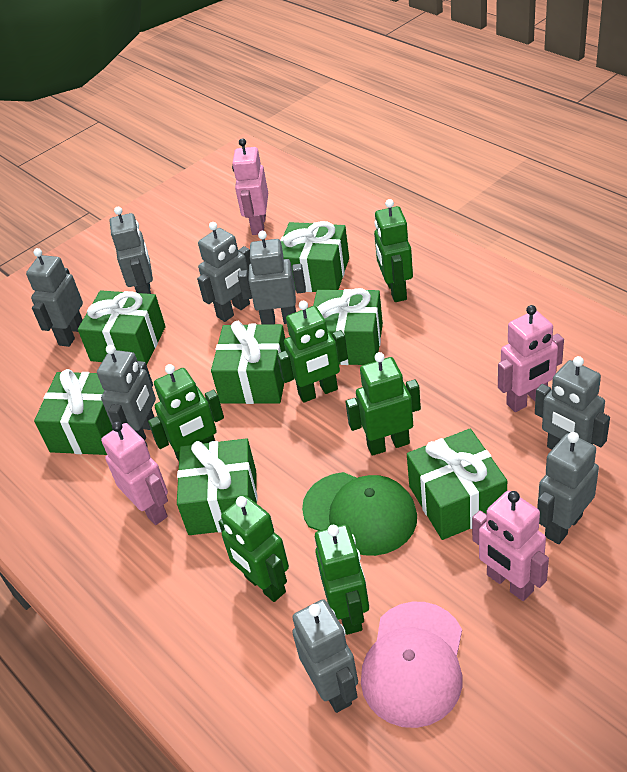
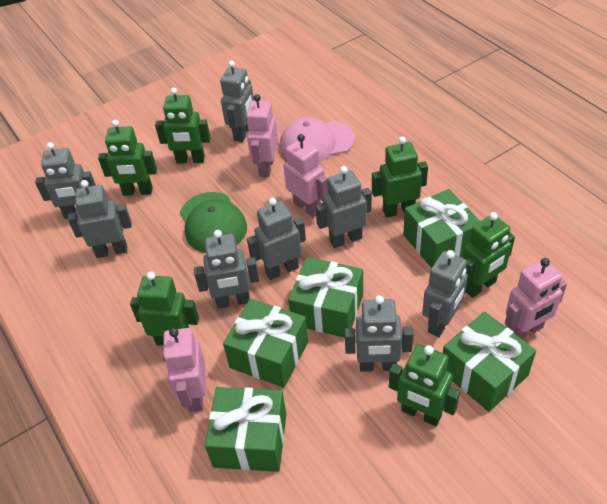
green gift: 7 -> 5

